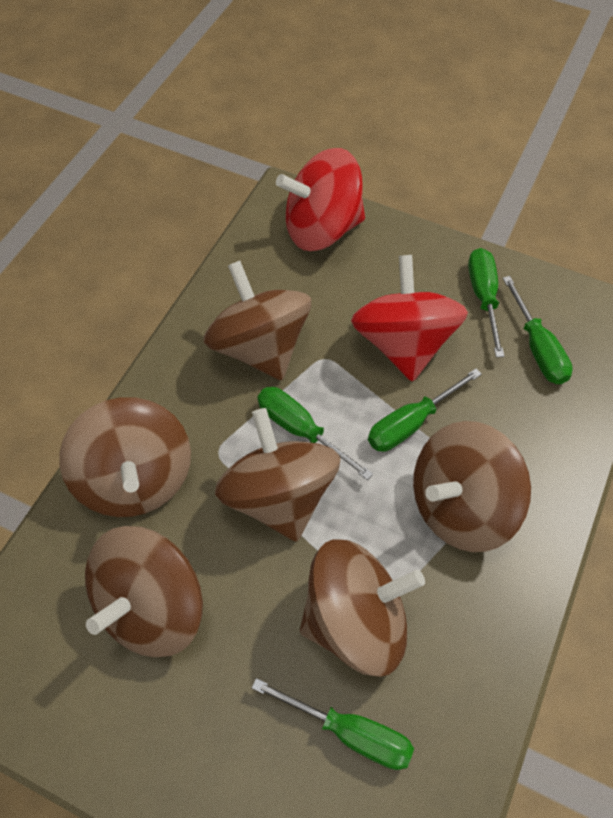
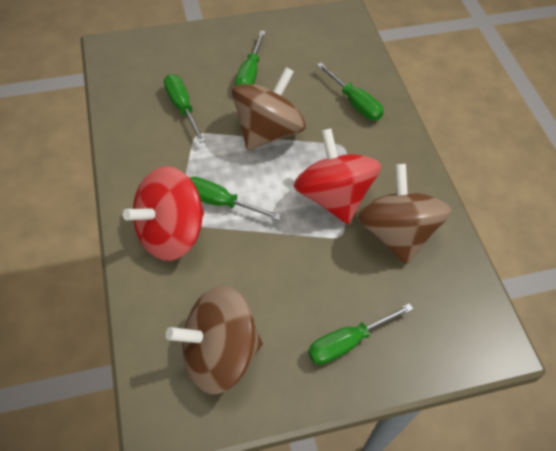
brown spinning top: 6 -> 3

